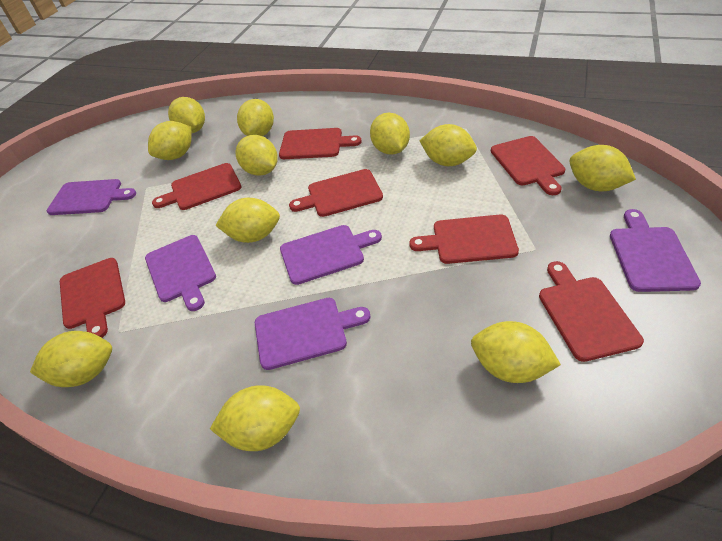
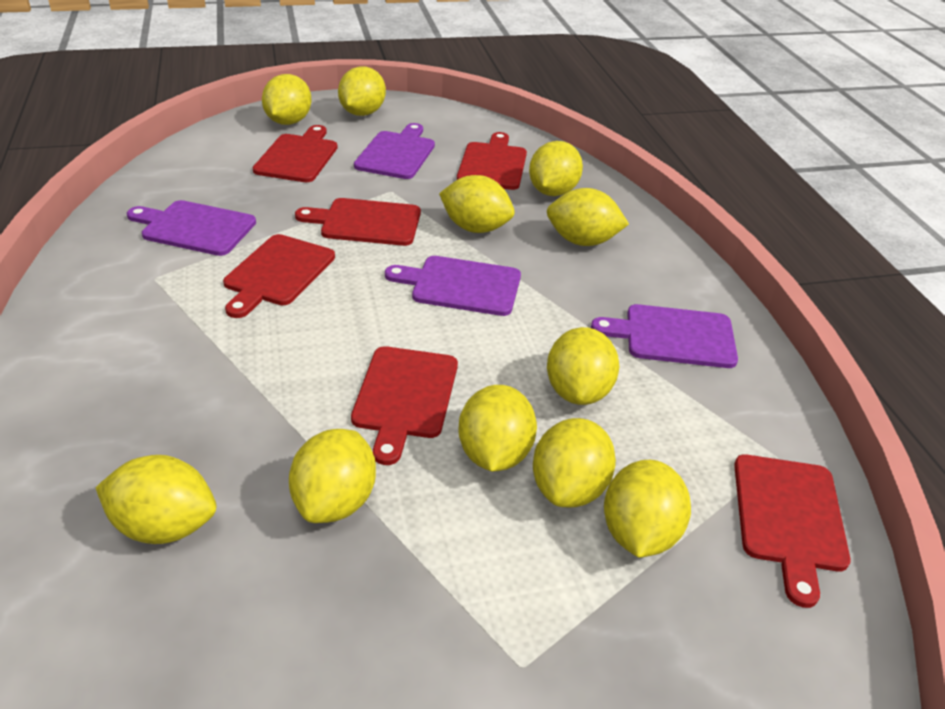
purple cutting board: 5 -> 4
red cutting board: 7 -> 6

